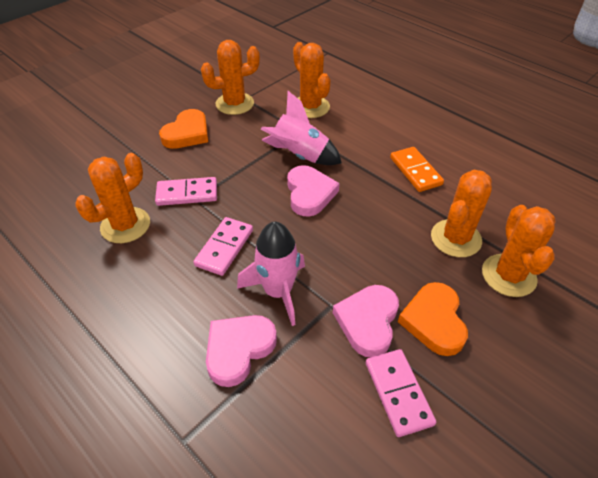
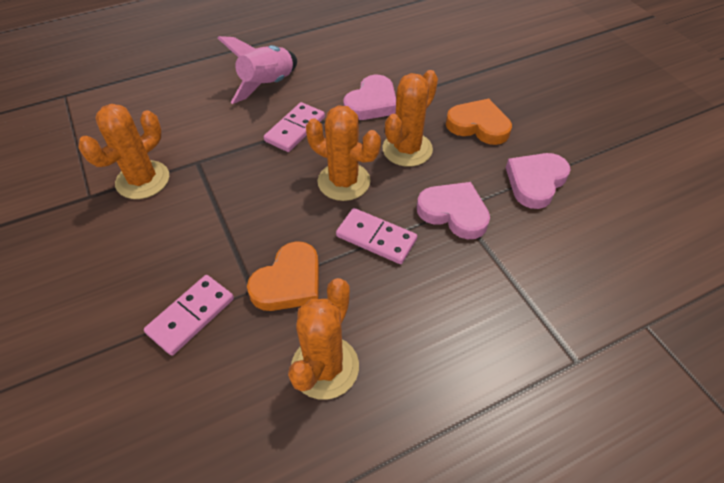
orange cactus: 5 -> 4
orange domino: 1 -> 0
pink rocket: 2 -> 1

